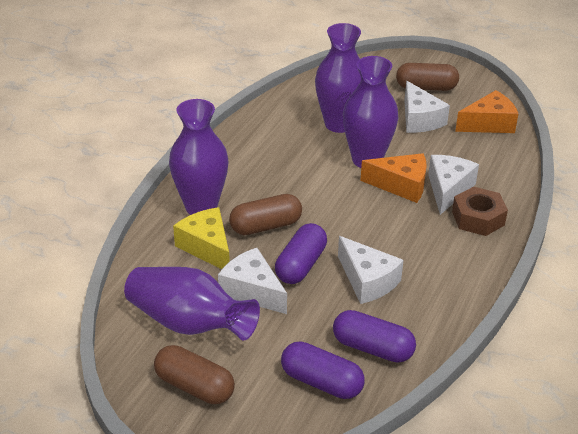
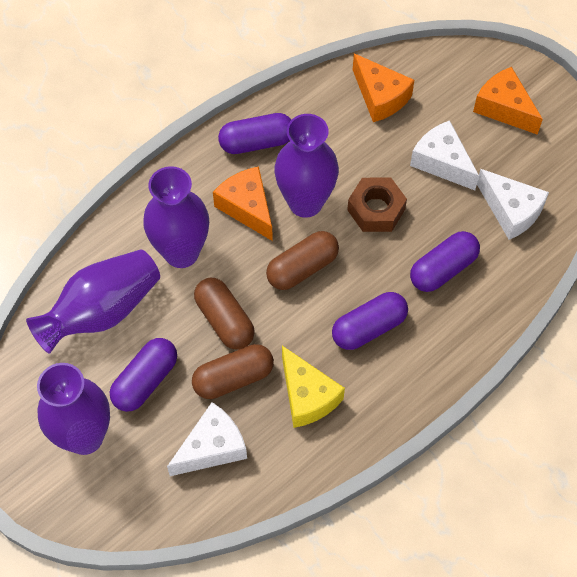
orange cheese: 2 -> 3
purple capsule: 3 -> 4
white cheese: 4 -> 3

